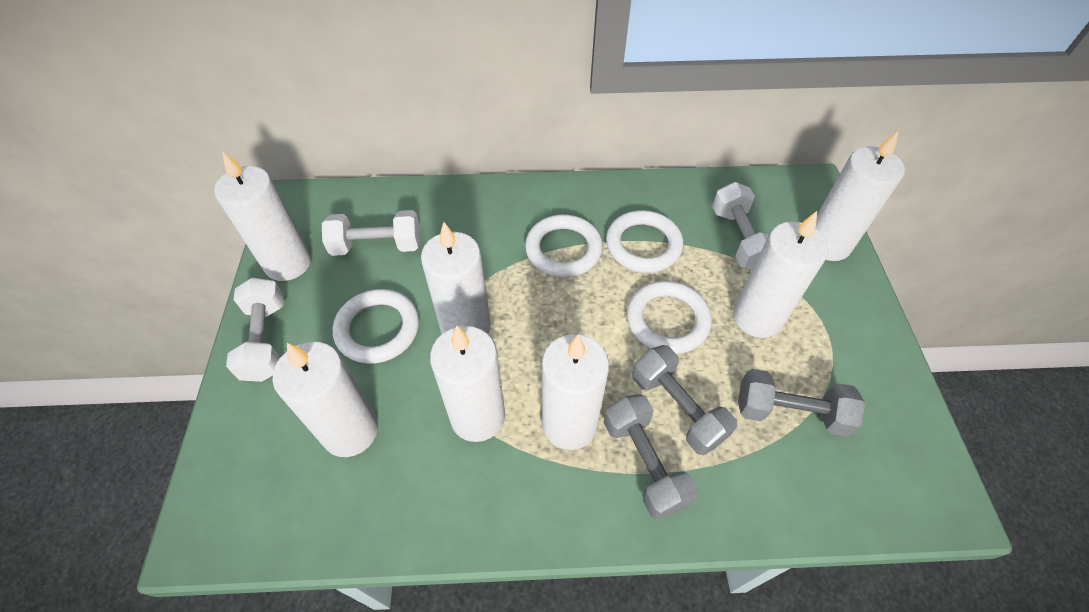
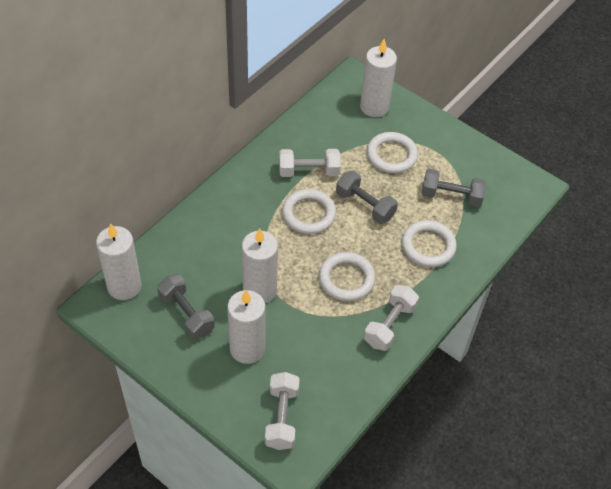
white candle: 7 -> 4

